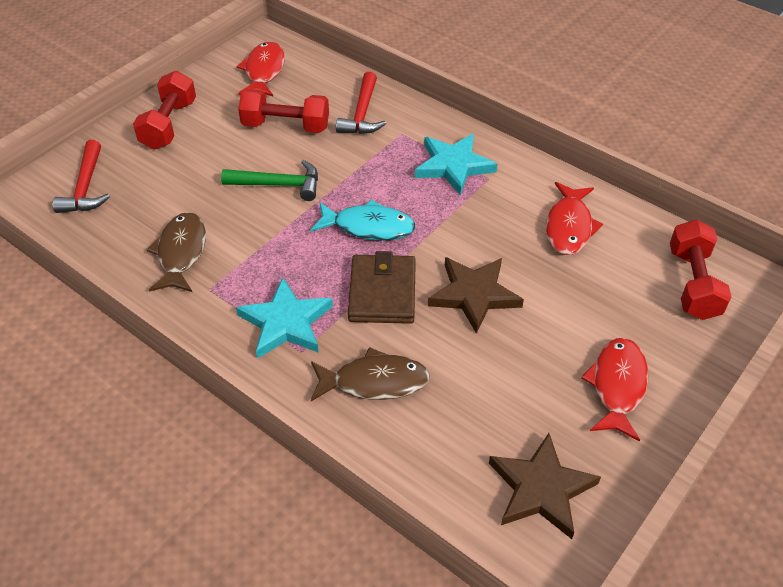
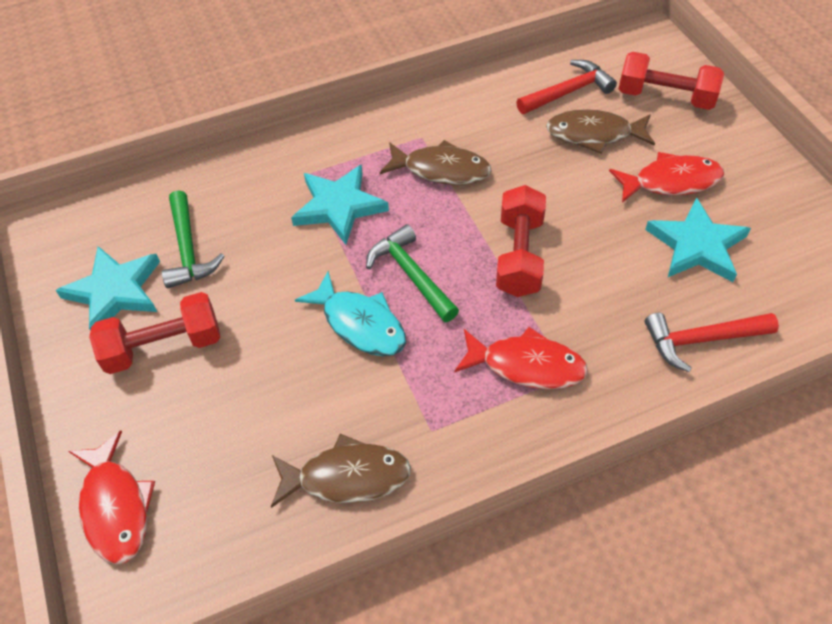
brown fish: 2 -> 3
brown star: 2 -> 0
brown wallet: 1 -> 0
green hammer: 1 -> 2
turquoise star: 2 -> 3

